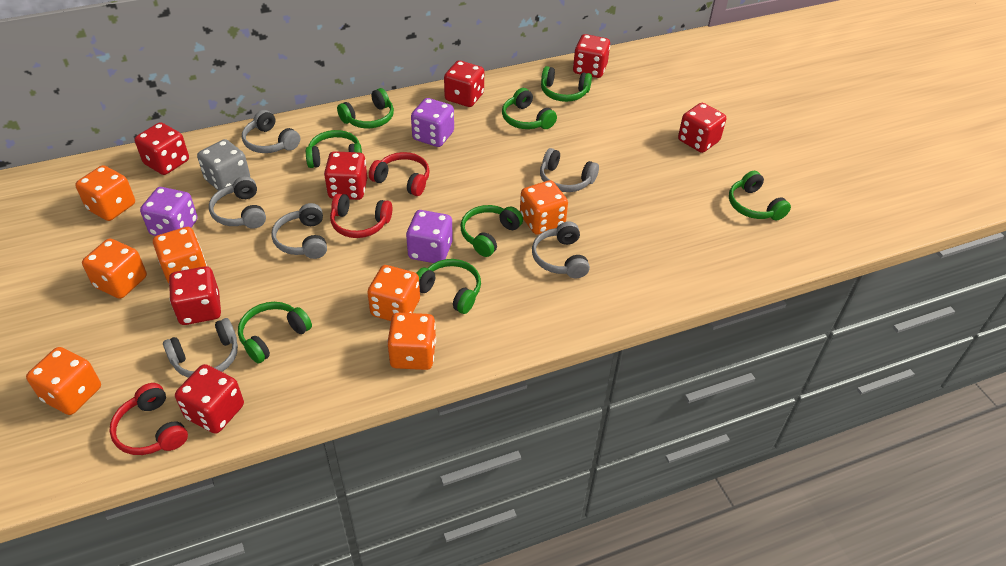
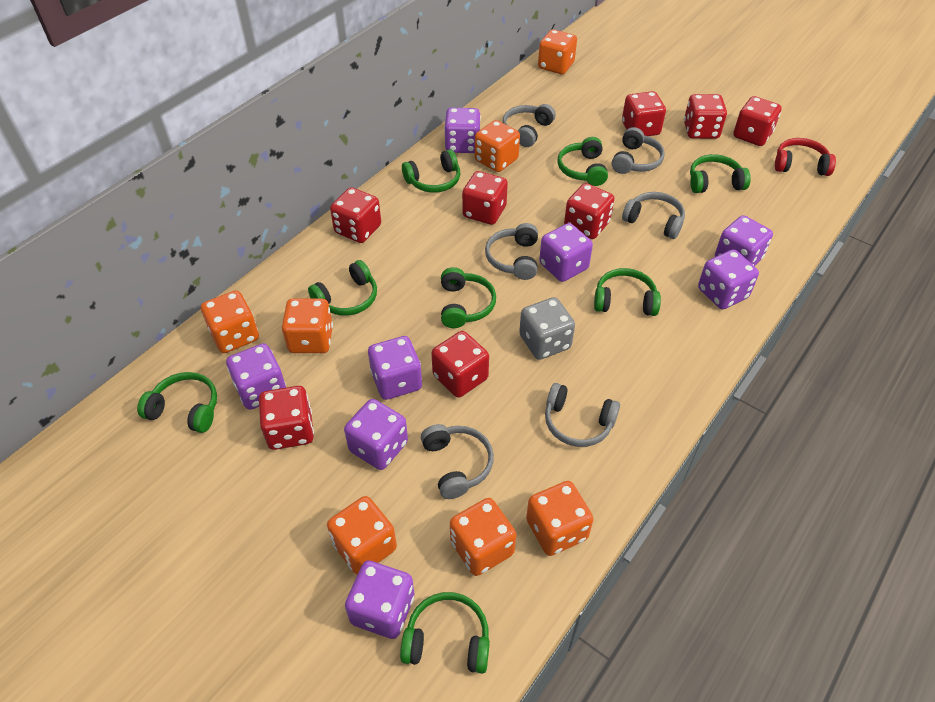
purple dice: 3 -> 8
red dice: 7 -> 8
red headphones: 3 -> 1

